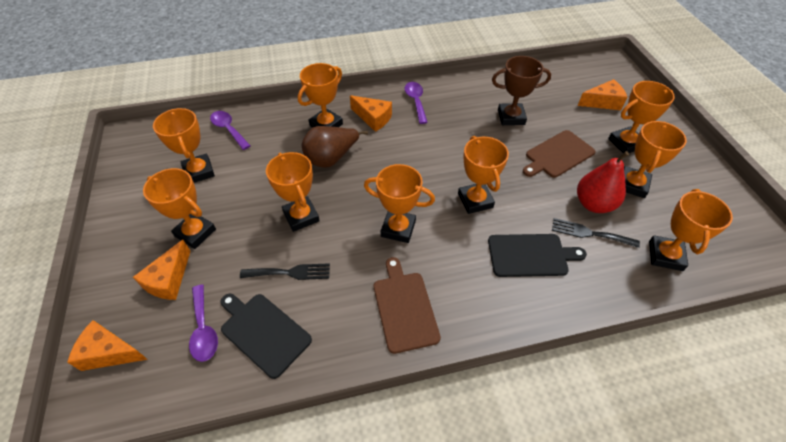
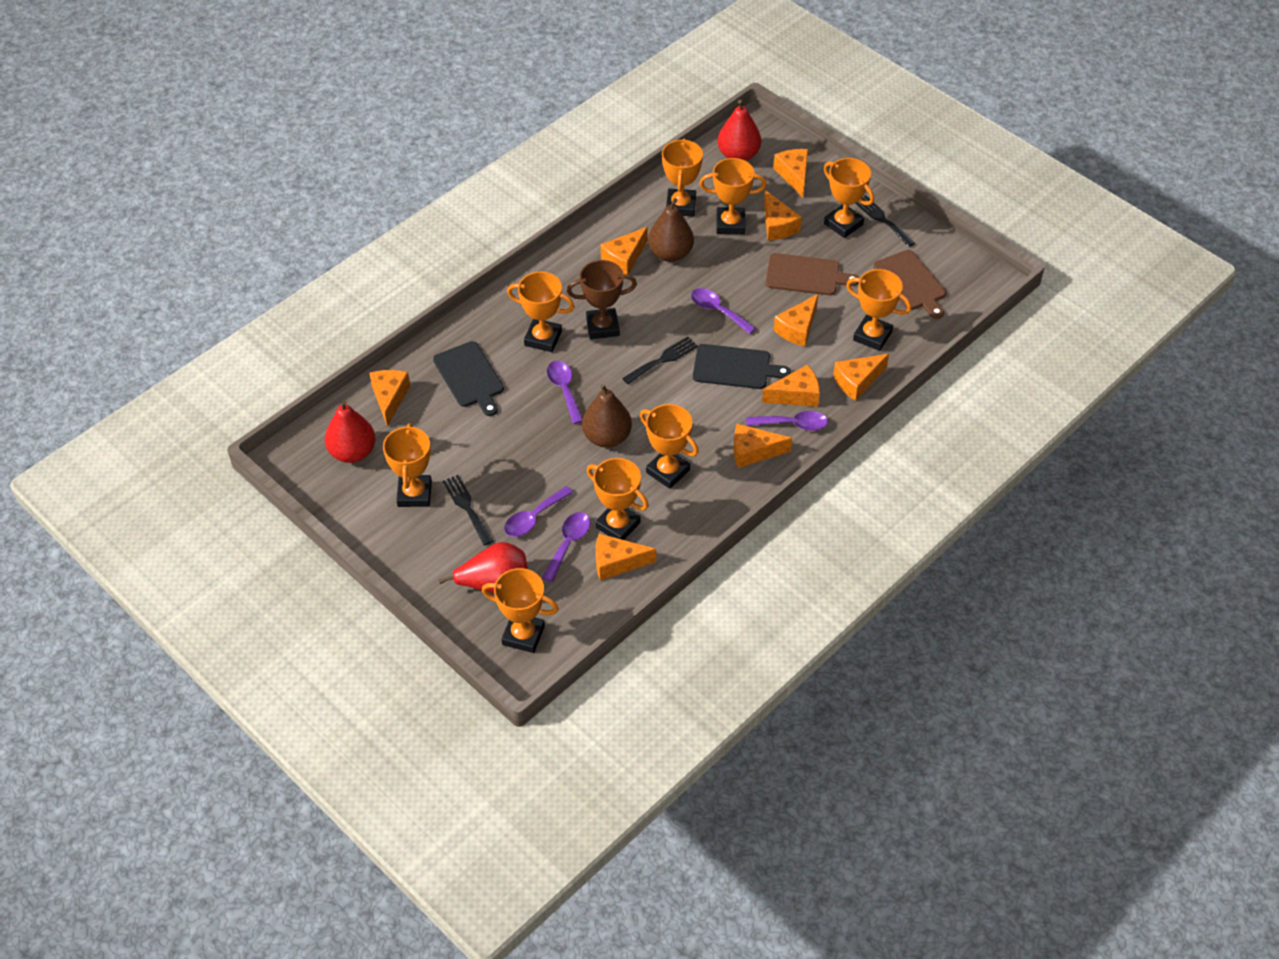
black fork: 2 -> 3
brown pear: 1 -> 2
orange cheese: 4 -> 9
purple spoon: 3 -> 5
red pear: 1 -> 3

